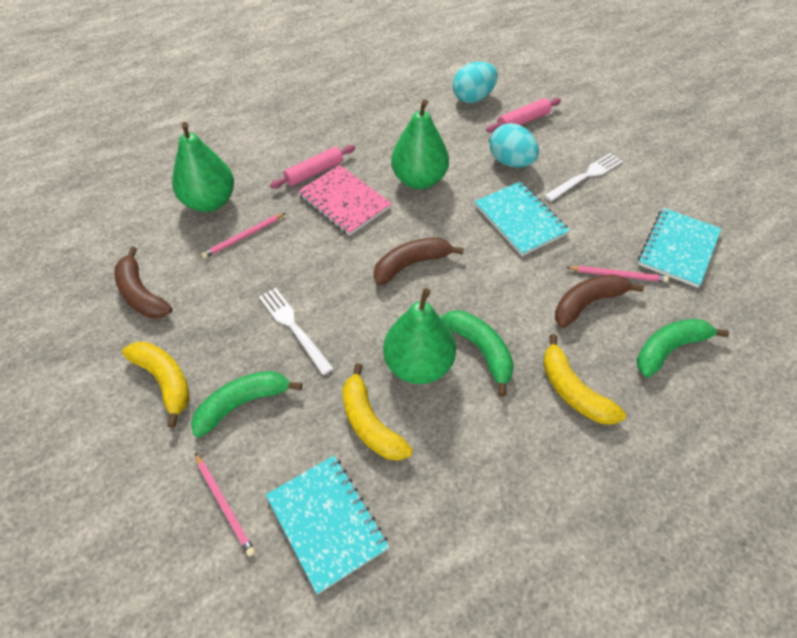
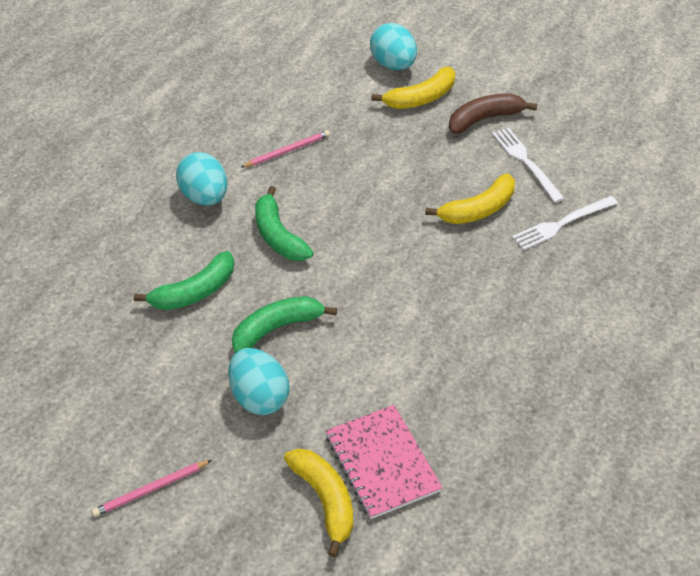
brown banana: 3 -> 1
green pear: 3 -> 0
pink pencil: 3 -> 2
pink rolling pin: 2 -> 0
turquoise egg: 2 -> 3
turquoise notebook: 3 -> 0

